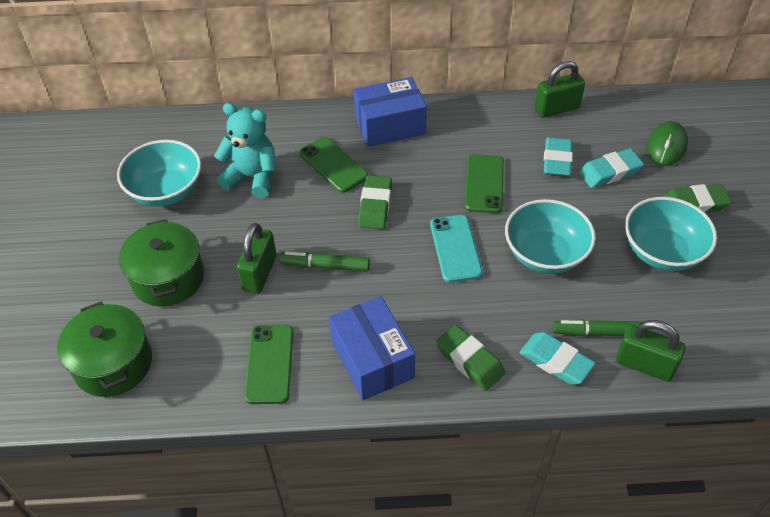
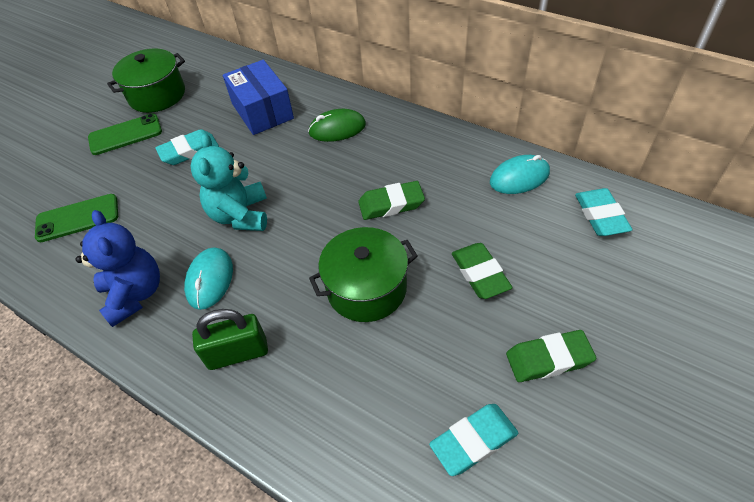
blue box: 2 -> 1
blue teddy bear: 0 -> 1
green marker: 2 -> 0
green padlock: 3 -> 1
green phone: 3 -> 2
turquoise bowl: 3 -> 0
turquoise mouse: 0 -> 2
turquoise phone: 1 -> 0

